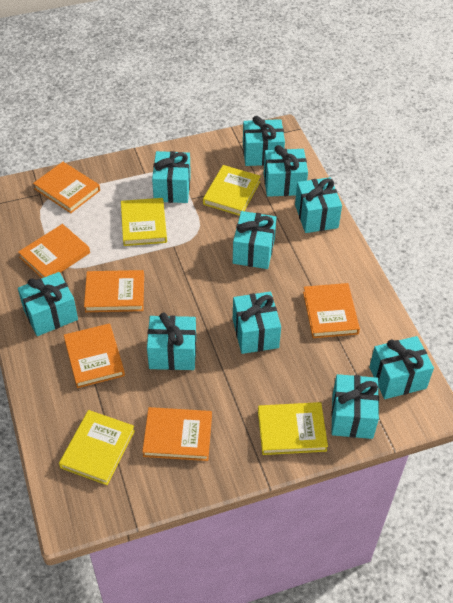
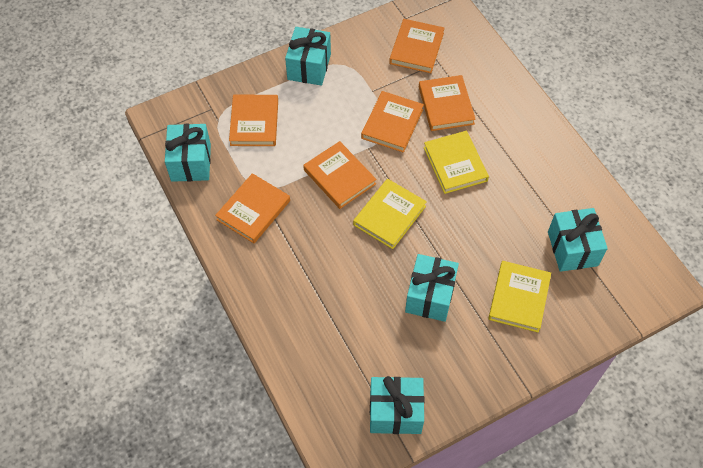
turquoise gift: 10 -> 5
yellow book: 4 -> 3

